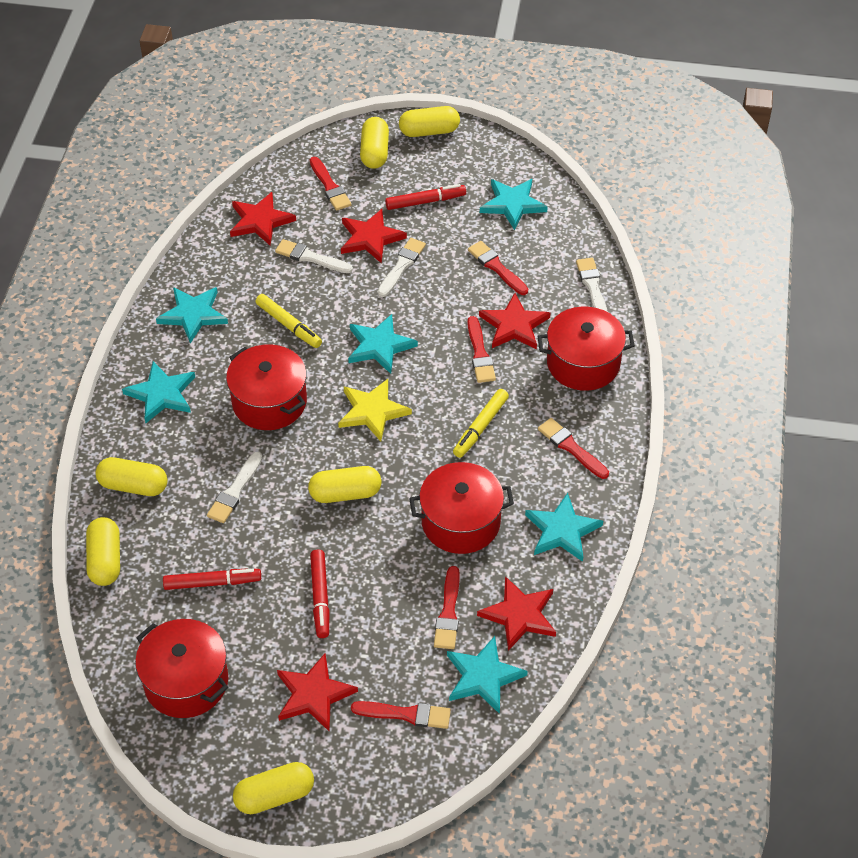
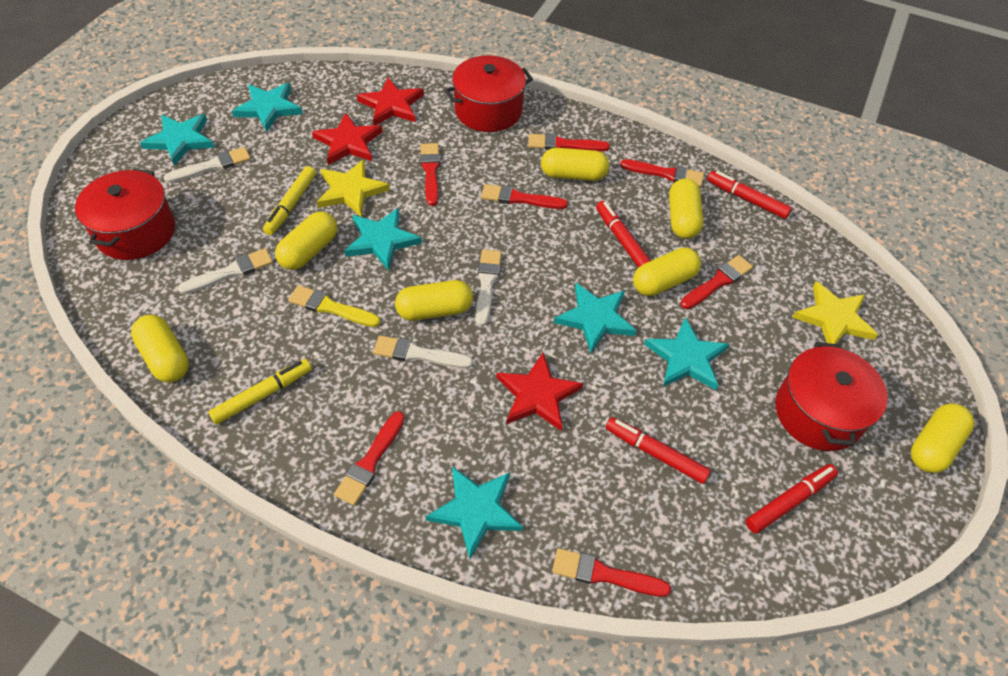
red brush: 6 -> 7
red marker: 3 -> 4
red pot: 4 -> 3
red star: 5 -> 3
yellow brush: 0 -> 1
yellow capsule: 6 -> 7
yellow star: 1 -> 2

